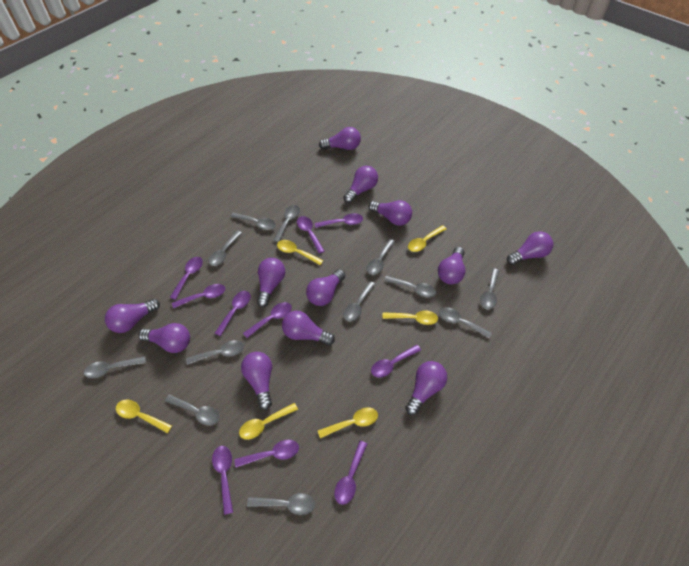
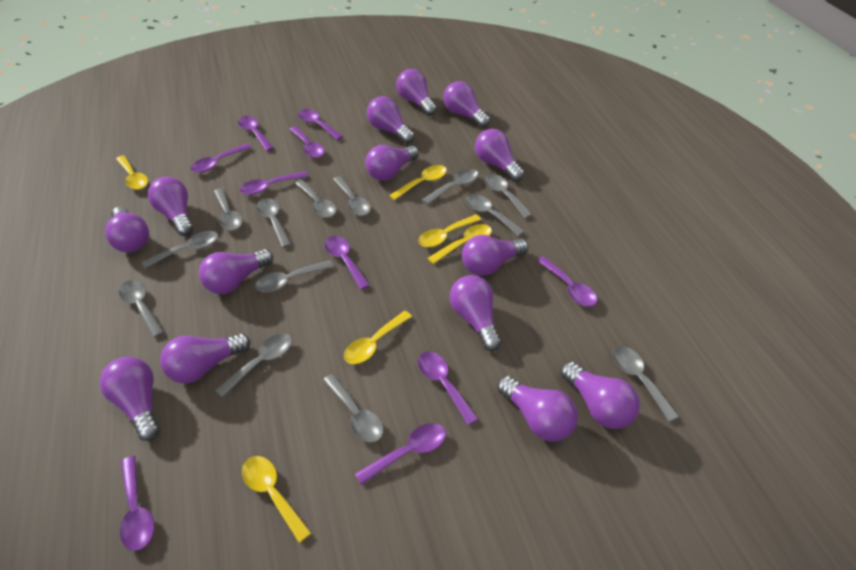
grey spoon: 12 -> 13
purple light bulb: 12 -> 14

